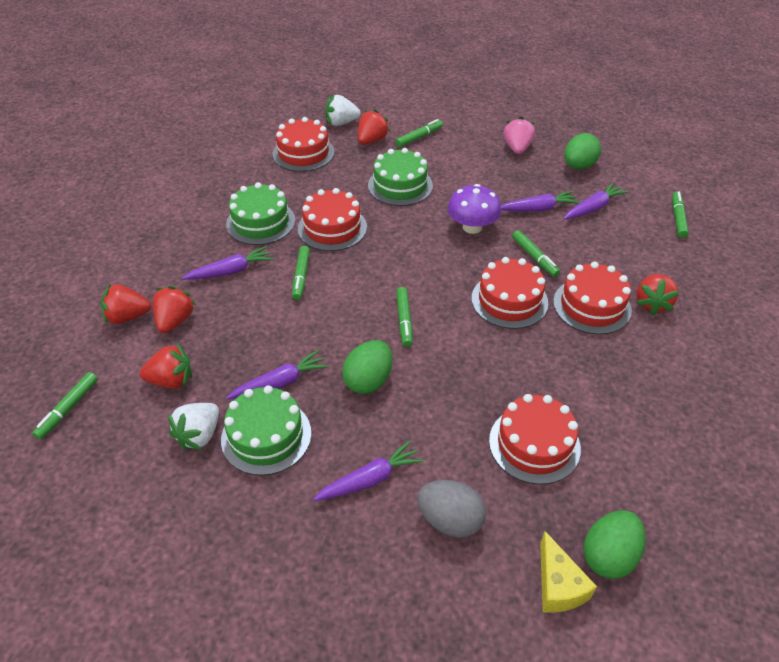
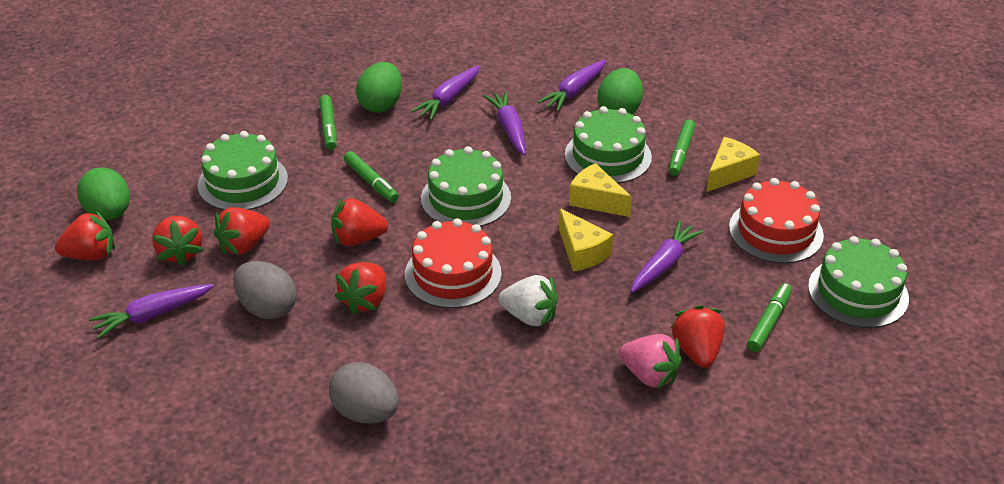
green cake: 3 -> 4
green marker: 6 -> 4
grey egg: 1 -> 2
purple mushroom: 1 -> 0
red cake: 5 -> 2
red strawberry: 5 -> 6
white strawberry: 2 -> 1
yellow cheese: 1 -> 3

